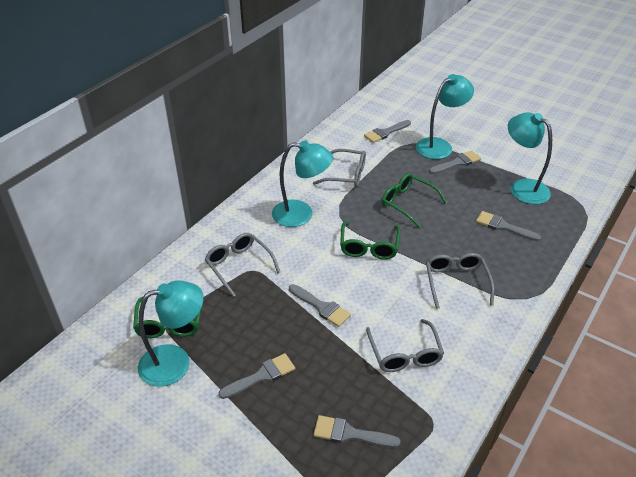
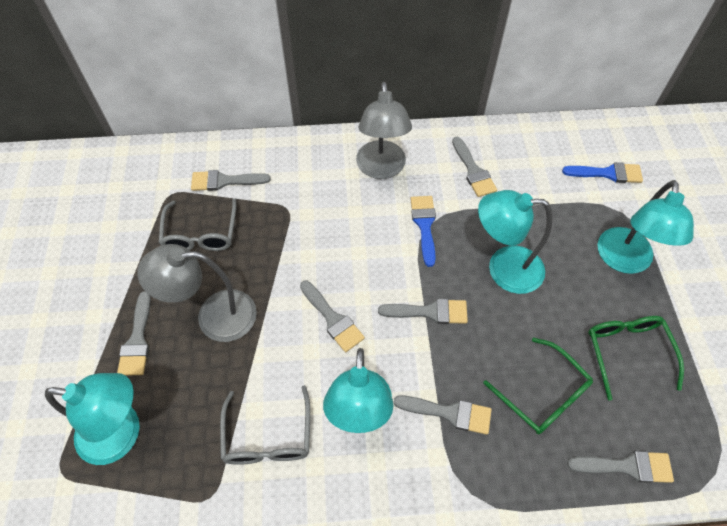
blue brush: 0 -> 2
green glasses: 3 -> 2
grey brush: 6 -> 7
grey glasses: 4 -> 2
grey lamp: 0 -> 2

